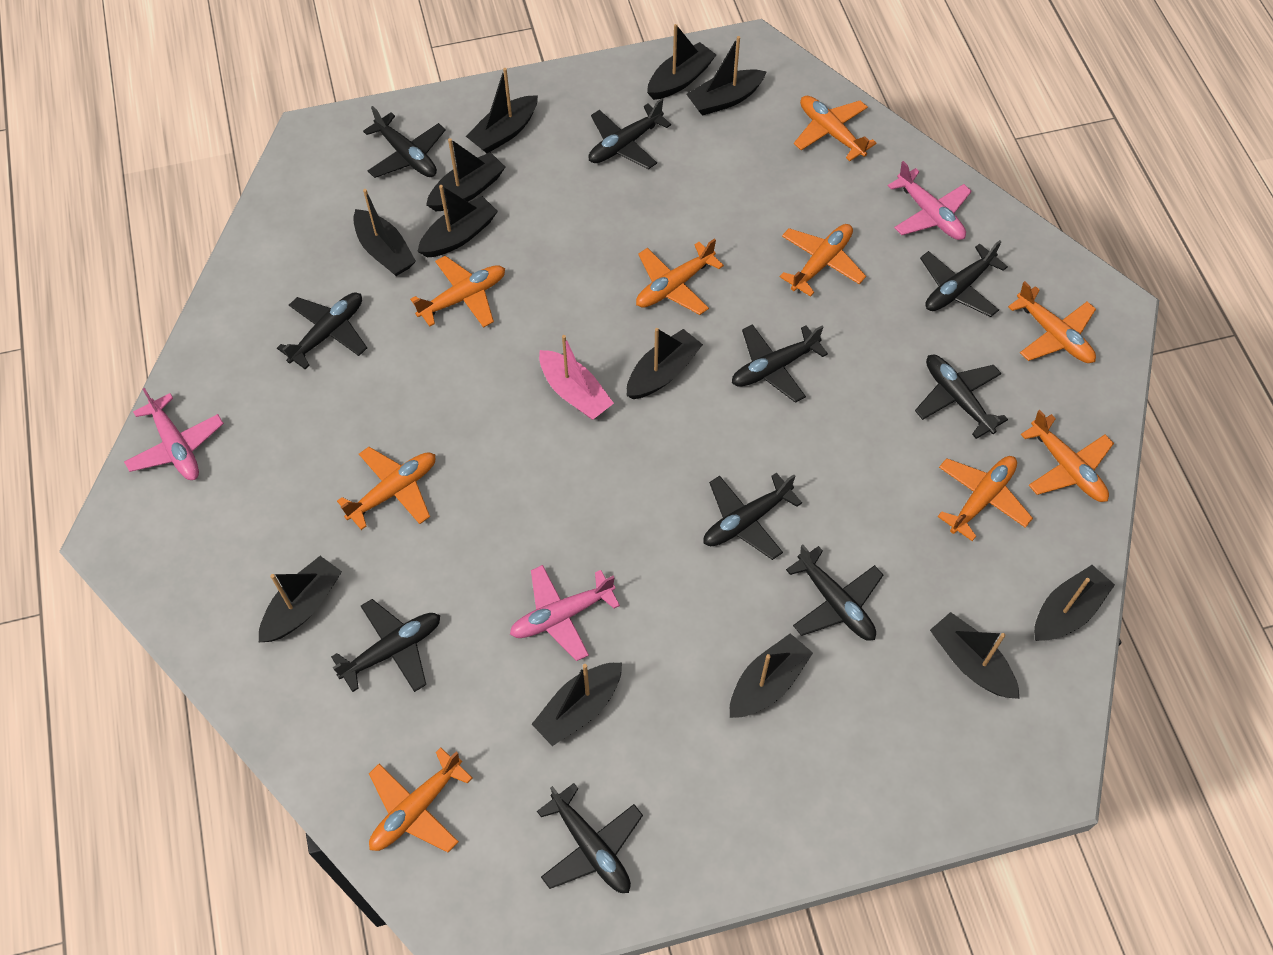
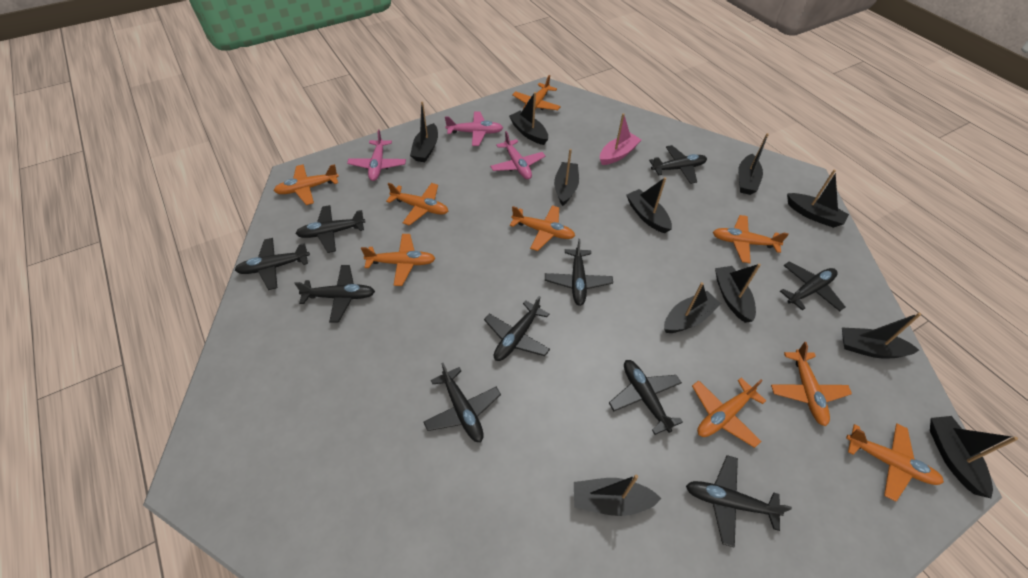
black boat: 12 -> 11

